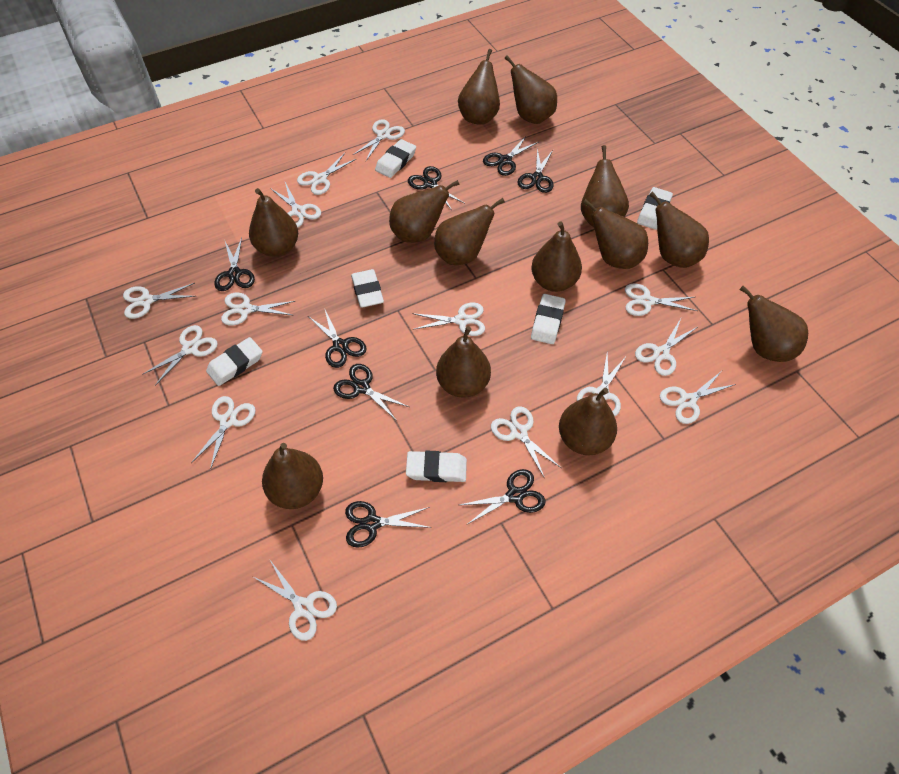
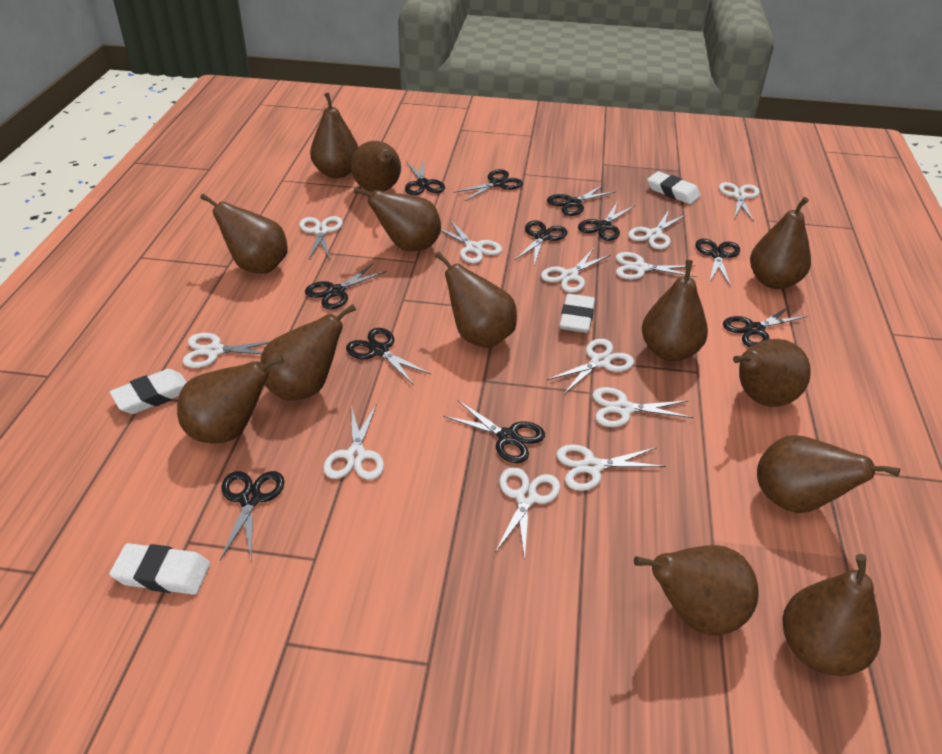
black scissors: 8 -> 11
white eraser: 6 -> 4
white scissors: 14 -> 12

